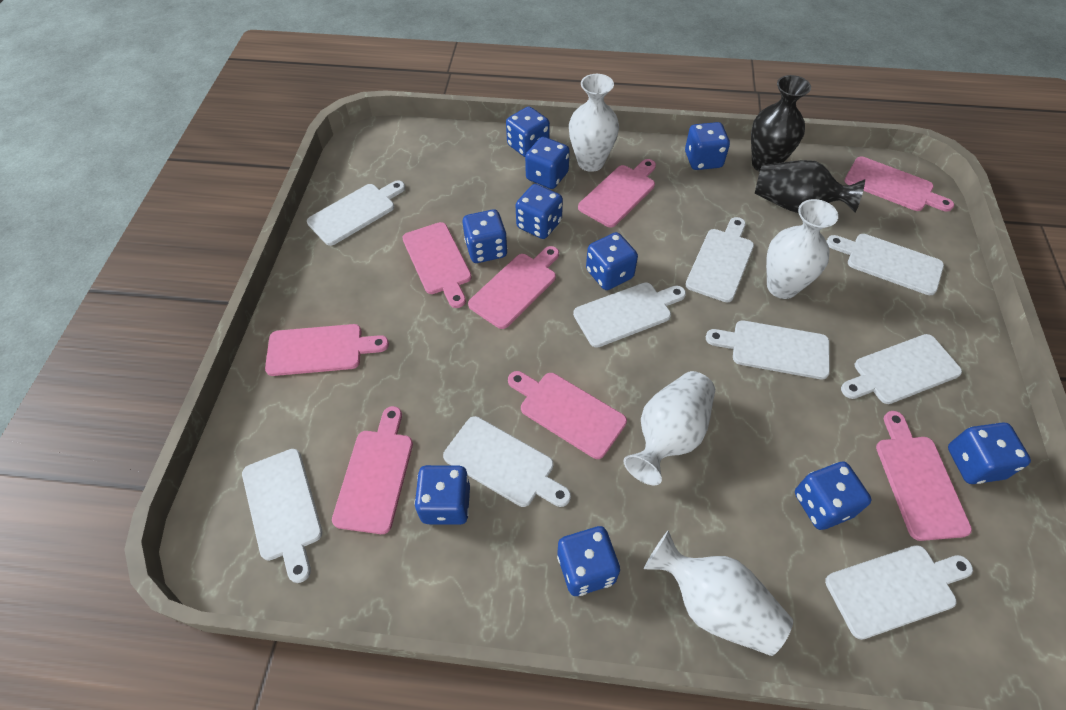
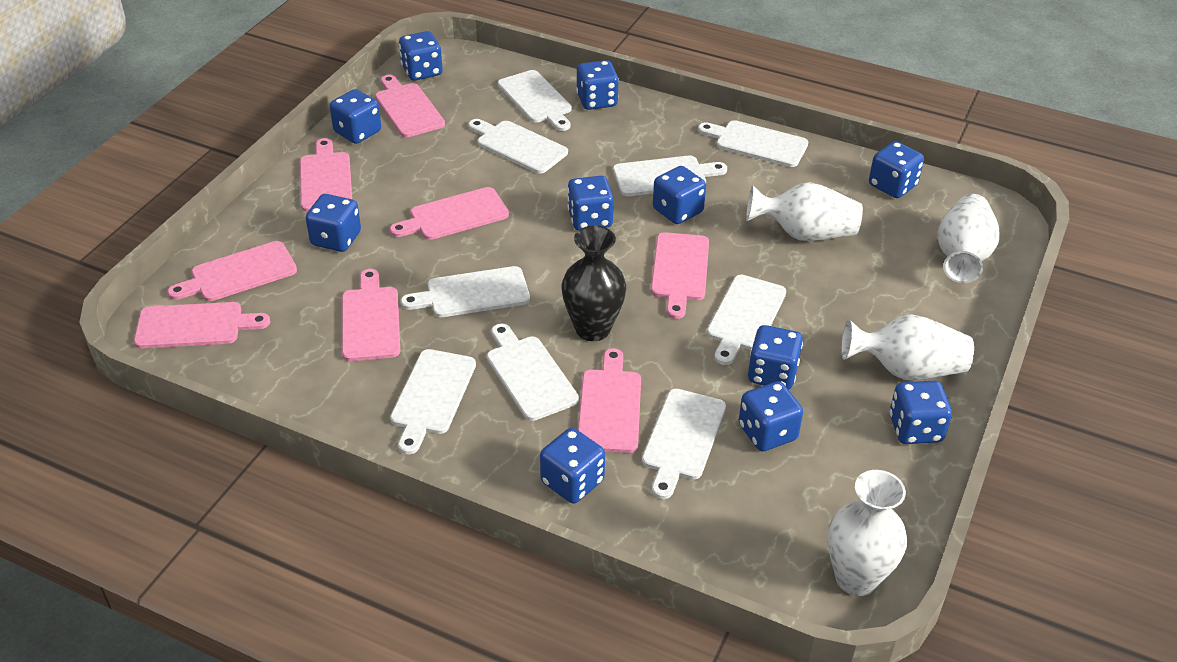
black vase: 2 -> 1
blue dice: 10 -> 11

